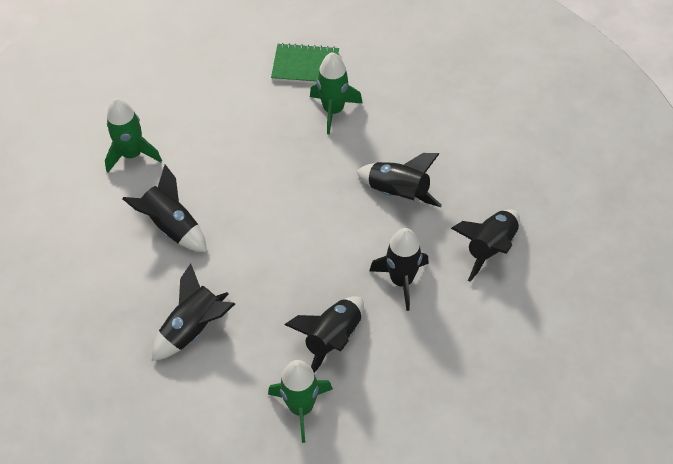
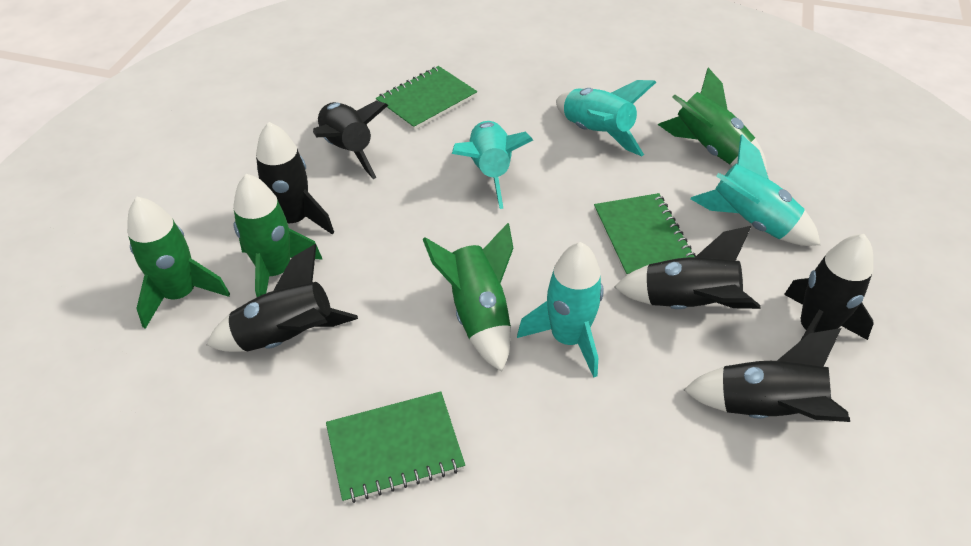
green notebook: 1 -> 3
green rocket: 3 -> 4
turquoise rocket: 0 -> 4

